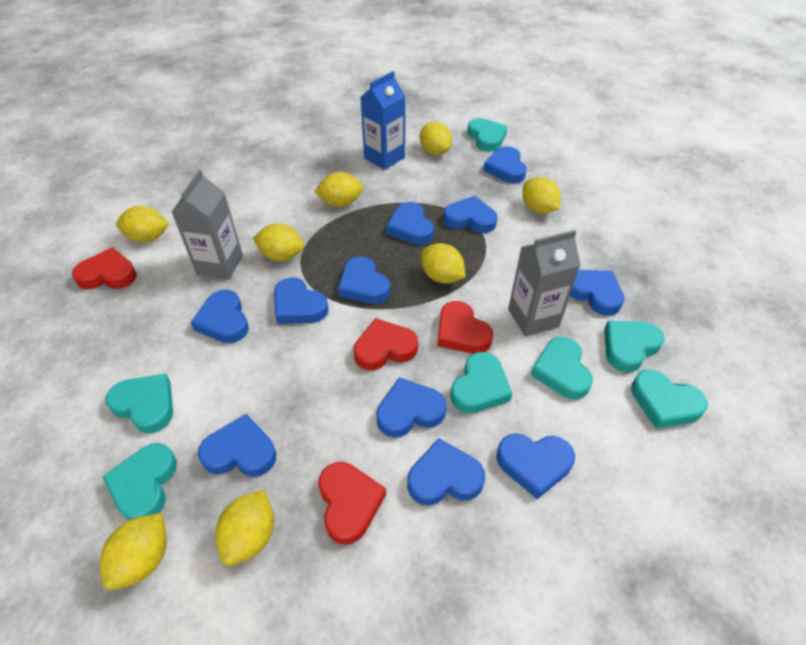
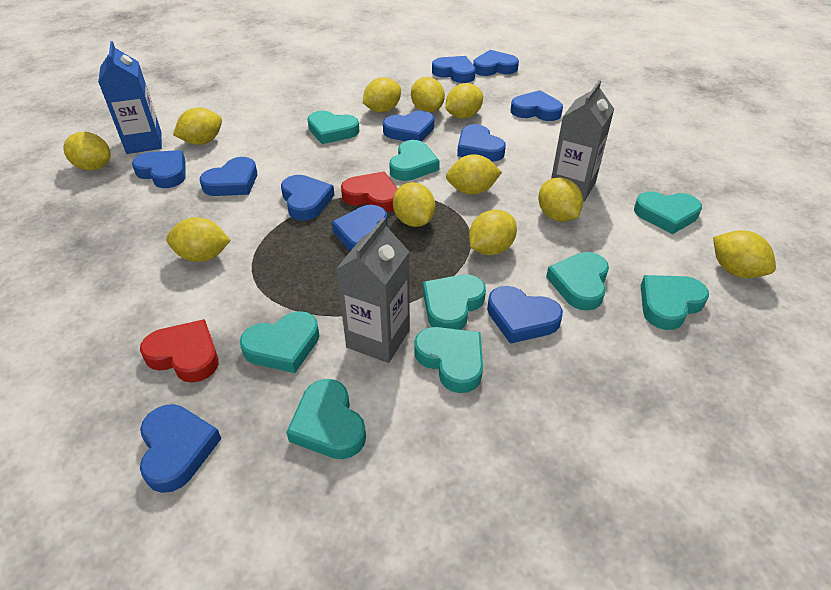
red heart: 4 -> 2
turquoise heart: 7 -> 9
yellow lemon: 8 -> 11

